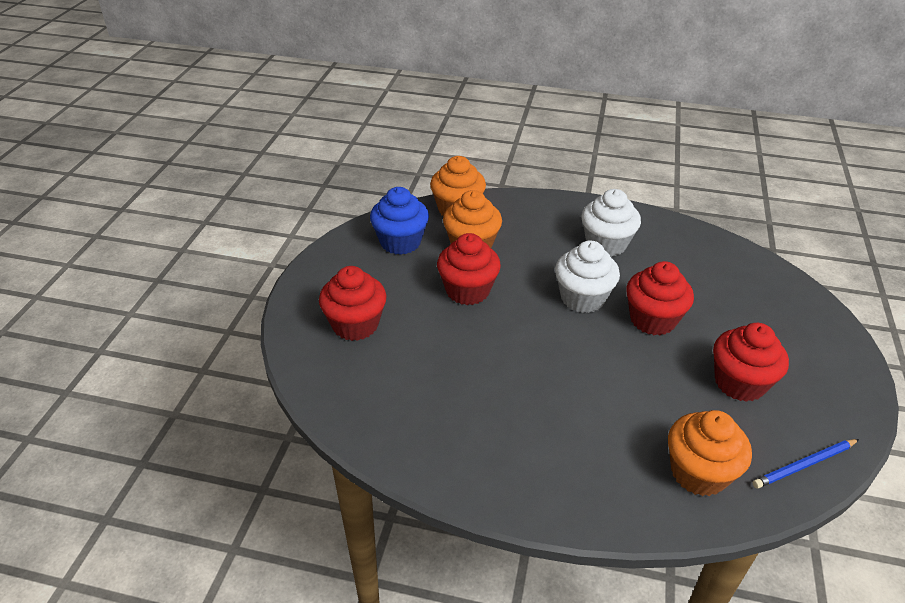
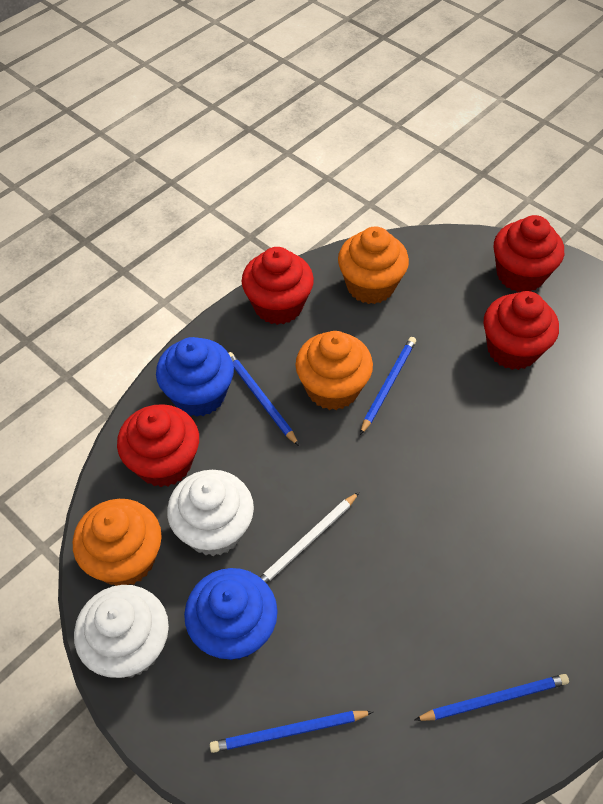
blue cupcake: 1 -> 2
blue pencil: 1 -> 4
white pencil: 0 -> 1

